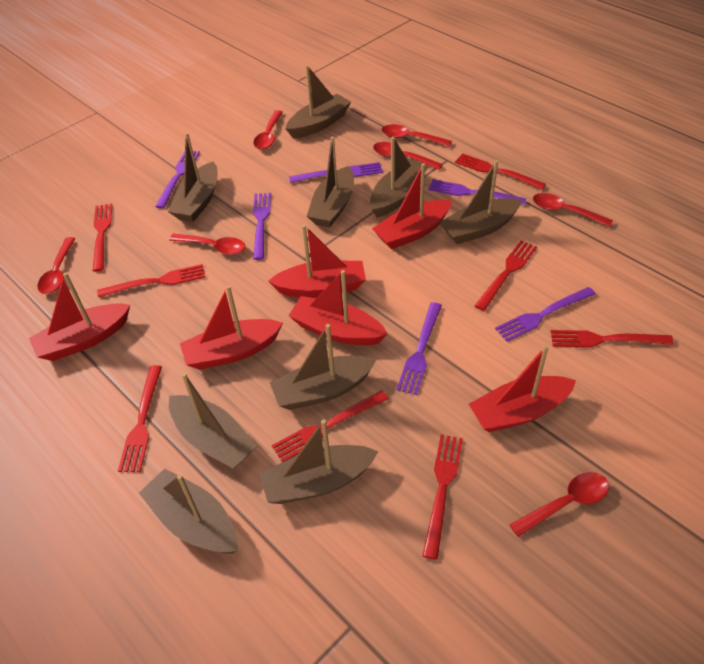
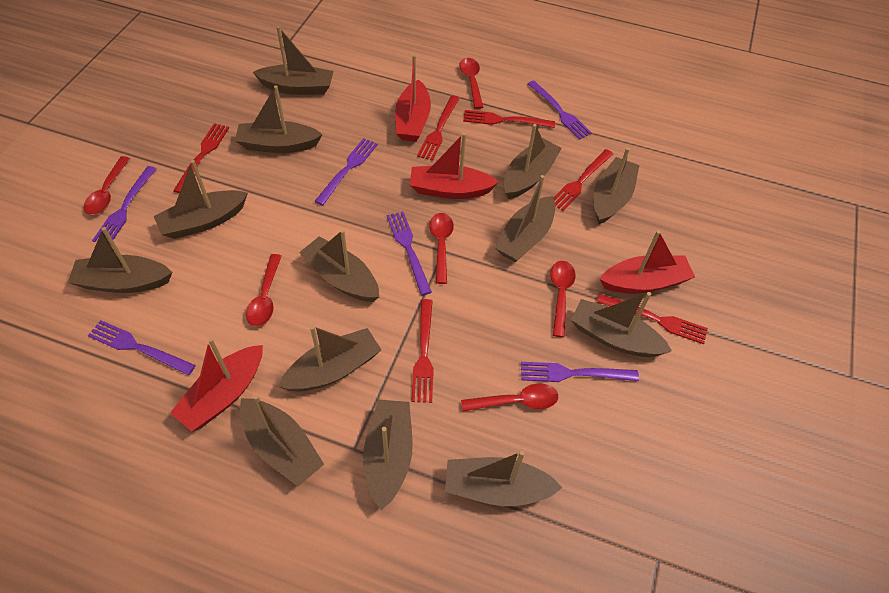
brown boat: 9 -> 13
red boat: 6 -> 4
red fork: 8 -> 6
red spoon: 7 -> 6

